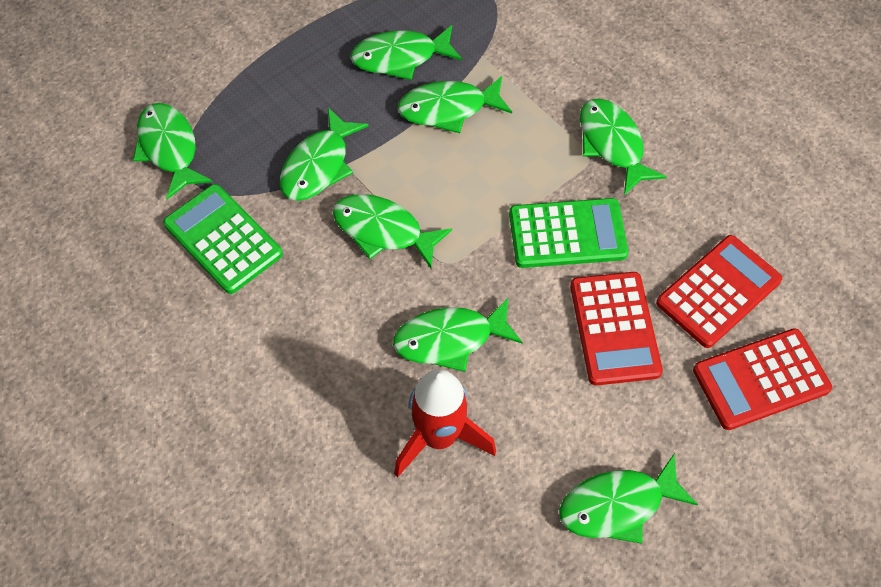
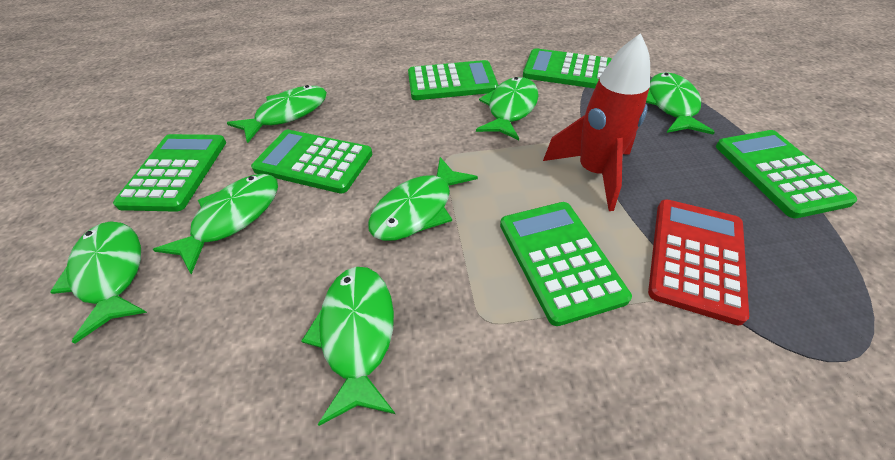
green calculator: 2 -> 6
green fish: 8 -> 7
red calculator: 3 -> 1

